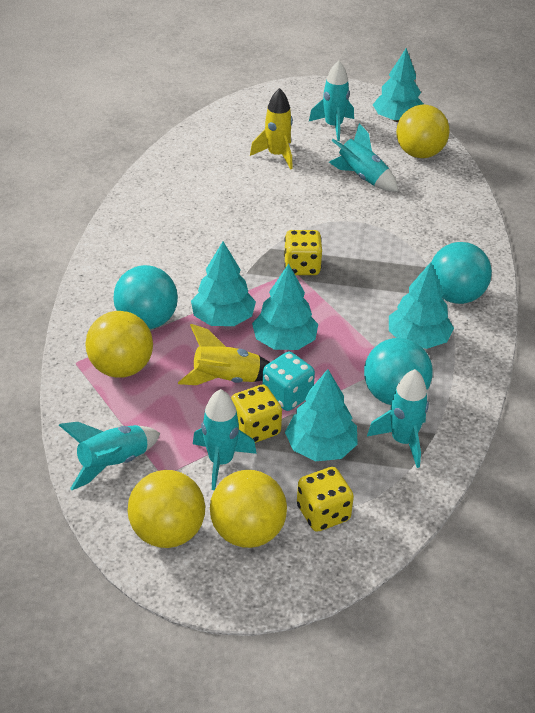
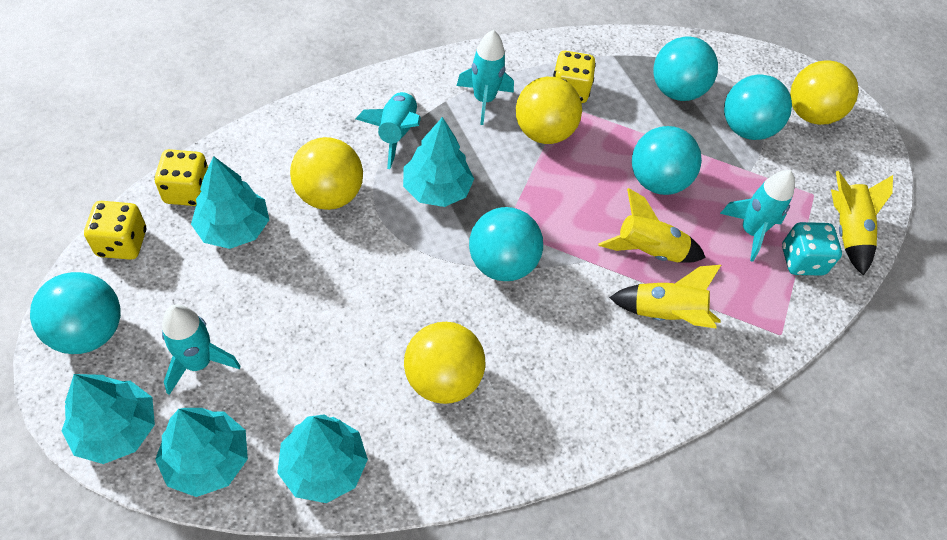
turquoise ball: 3 -> 5
turquoise rocket: 5 -> 4
yellow rocket: 2 -> 3

